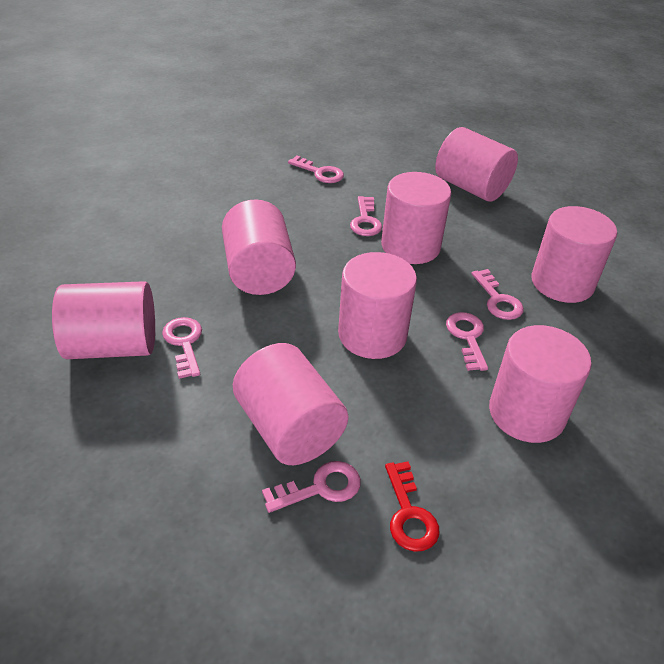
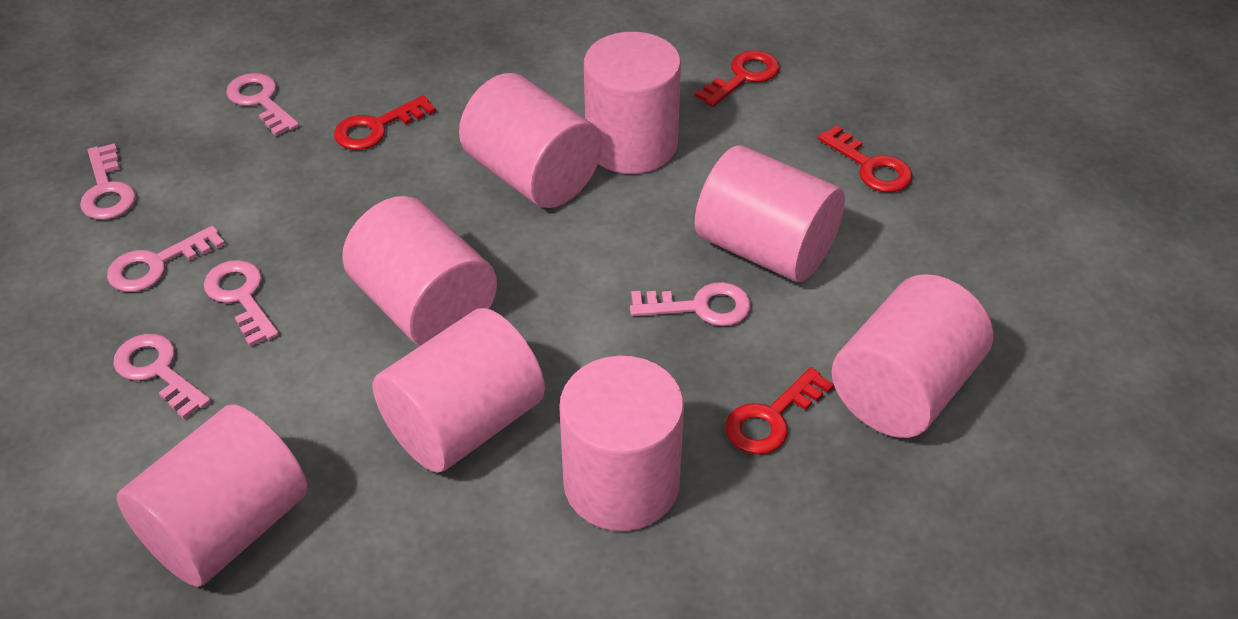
red key: 1 -> 4

